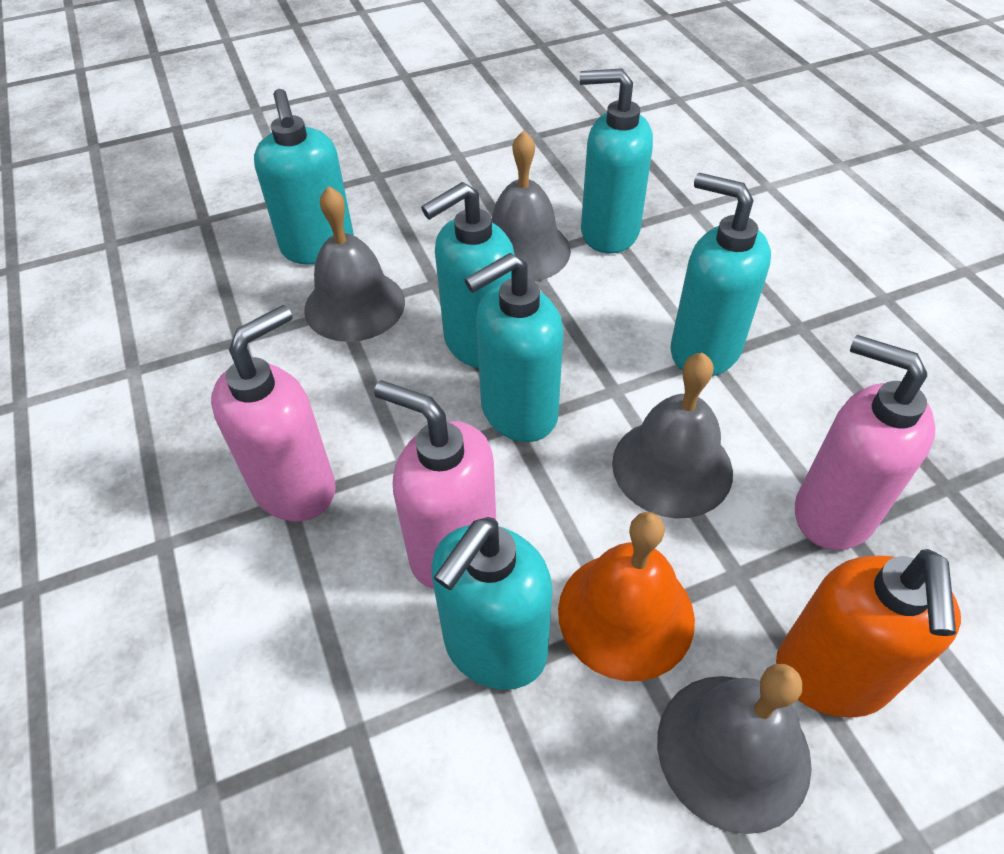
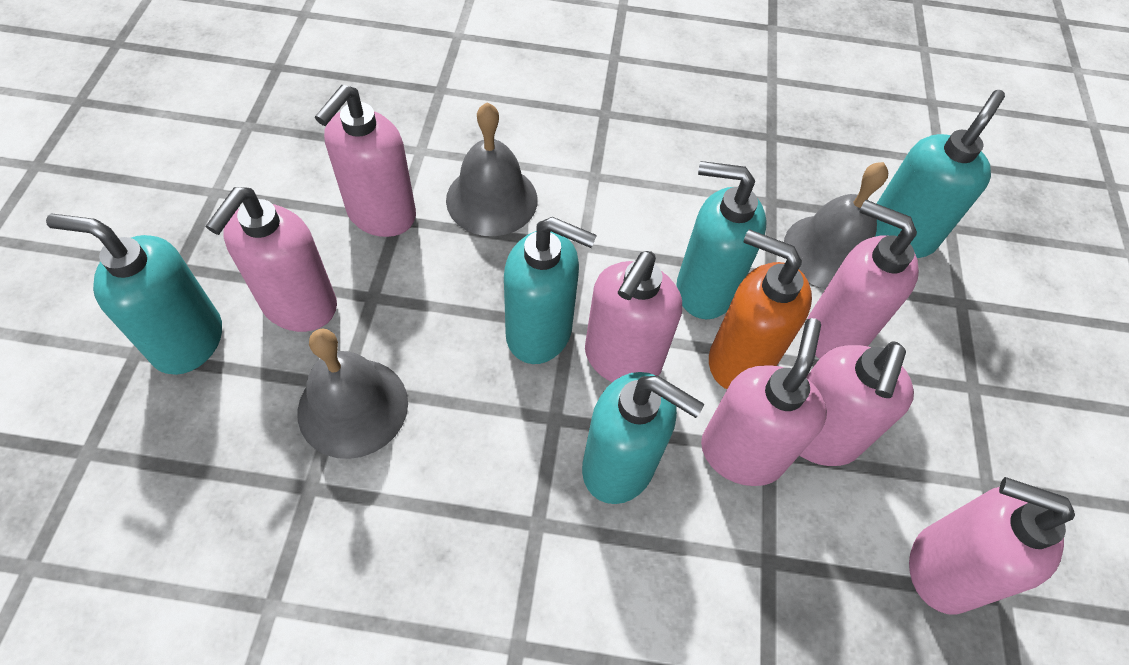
grey bell: 4 -> 3
orange bell: 1 -> 0
pink soap dispenser: 3 -> 7
turquoise soap dispenser: 6 -> 5

